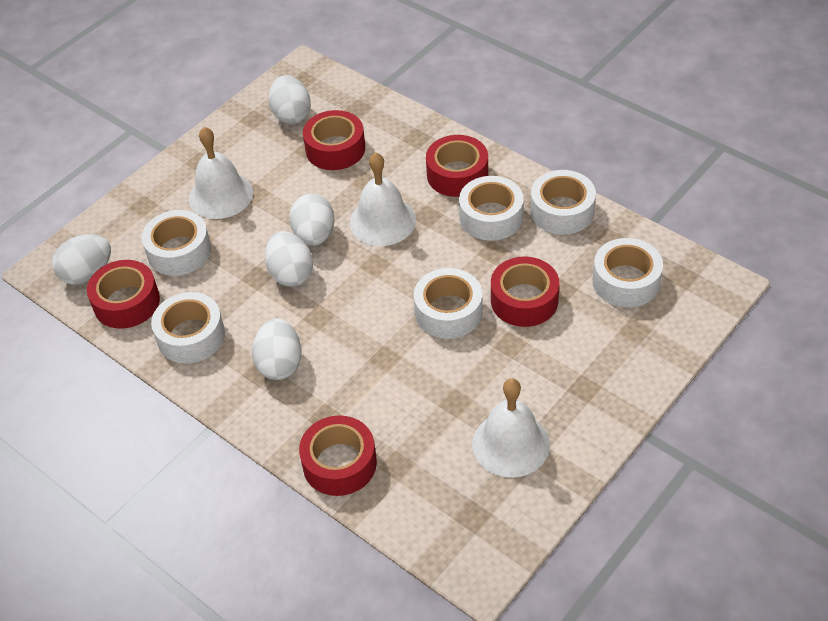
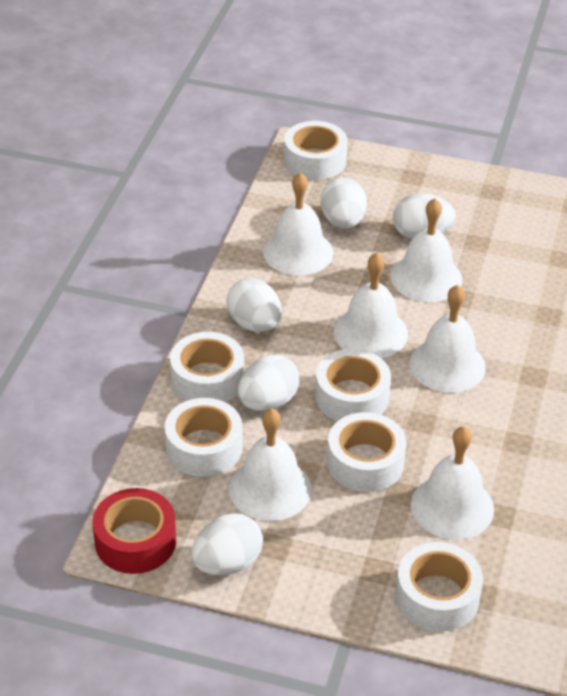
red tape: 5 -> 1
white bell: 3 -> 6

